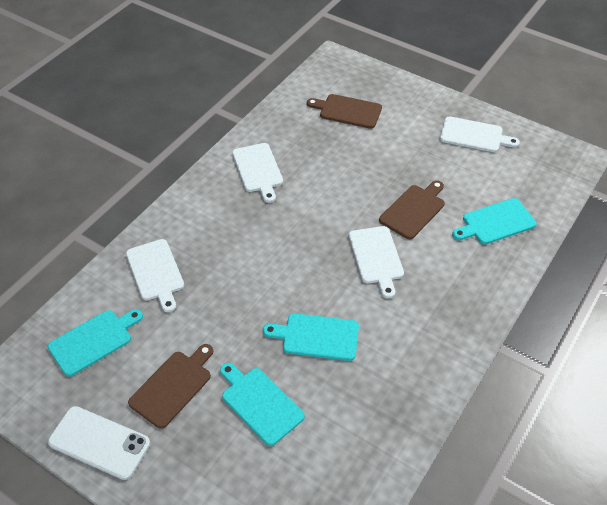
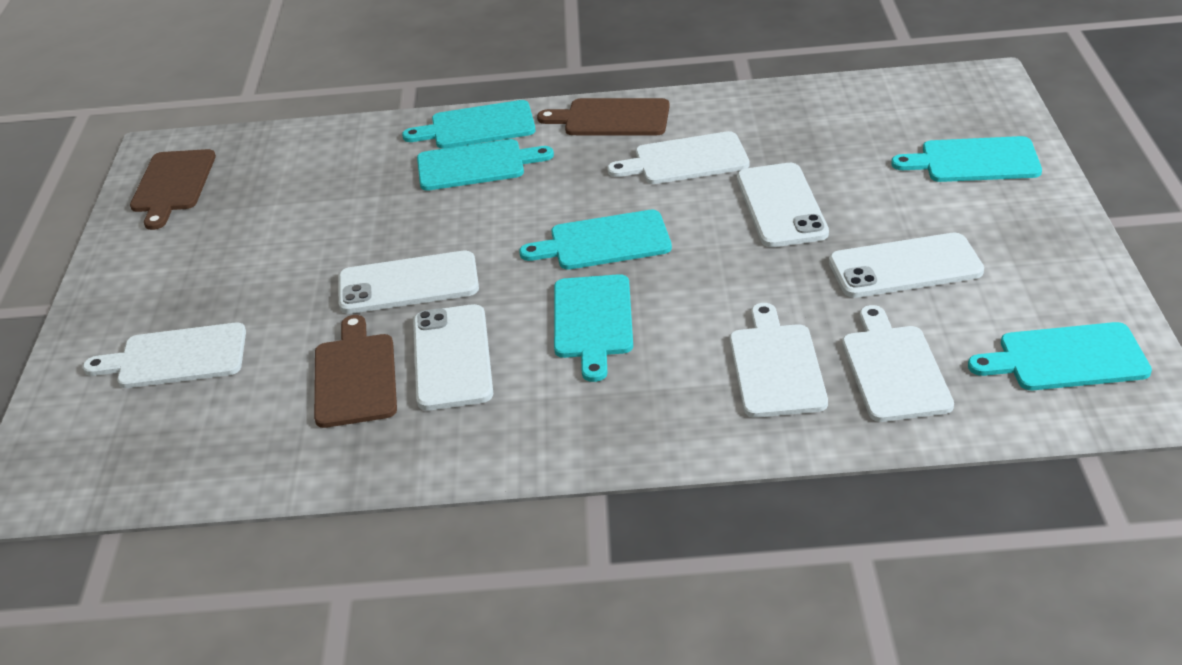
turquoise cutting board: 4 -> 6
white phone: 1 -> 4

